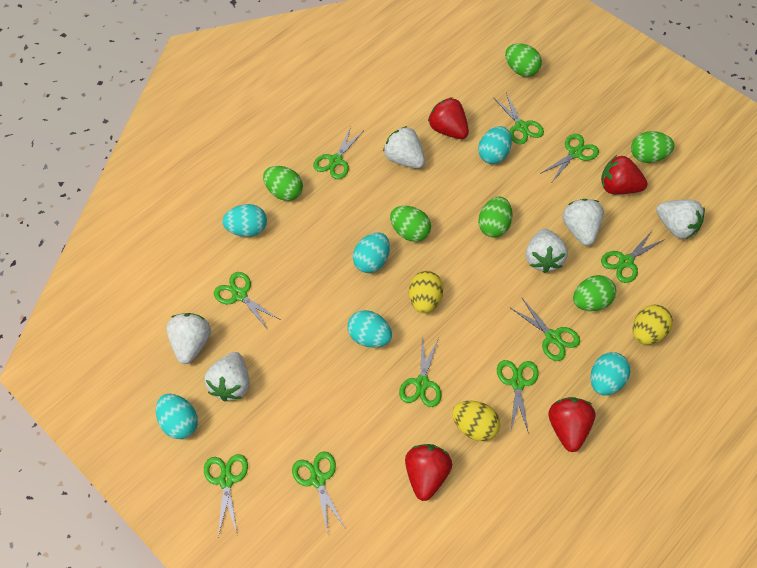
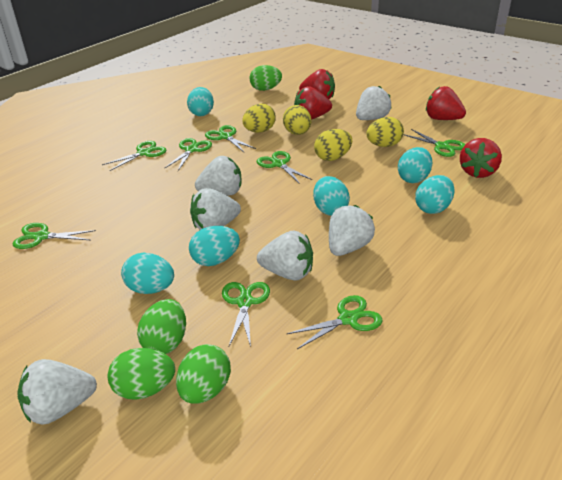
green egg: 6 -> 4
green scissors: 10 -> 8
yellow egg: 3 -> 4

